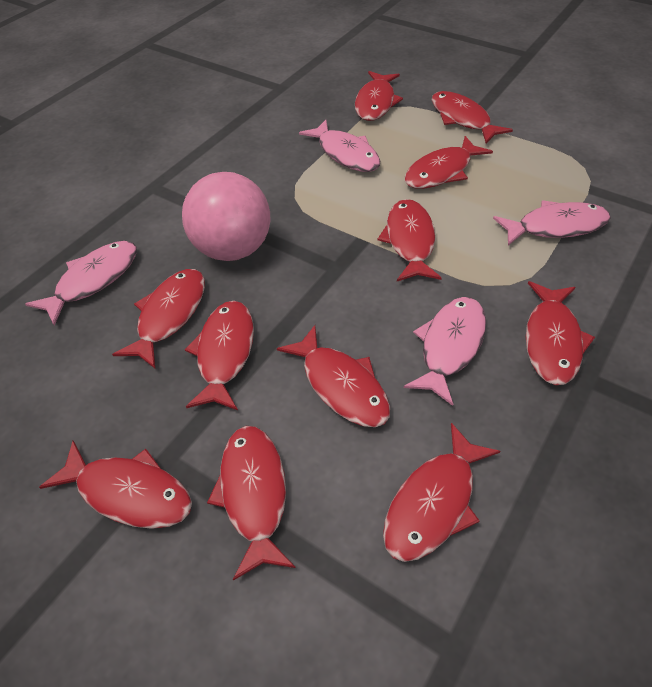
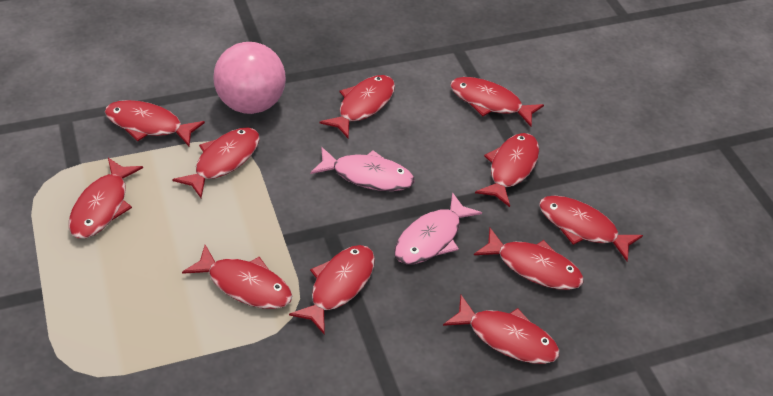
pink fish: 4 -> 2

